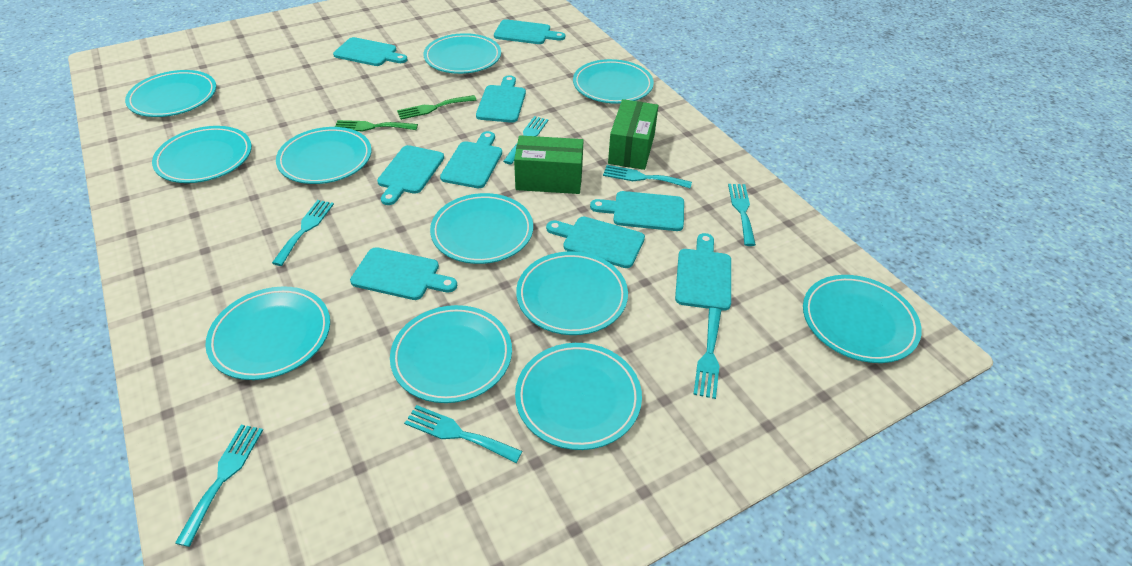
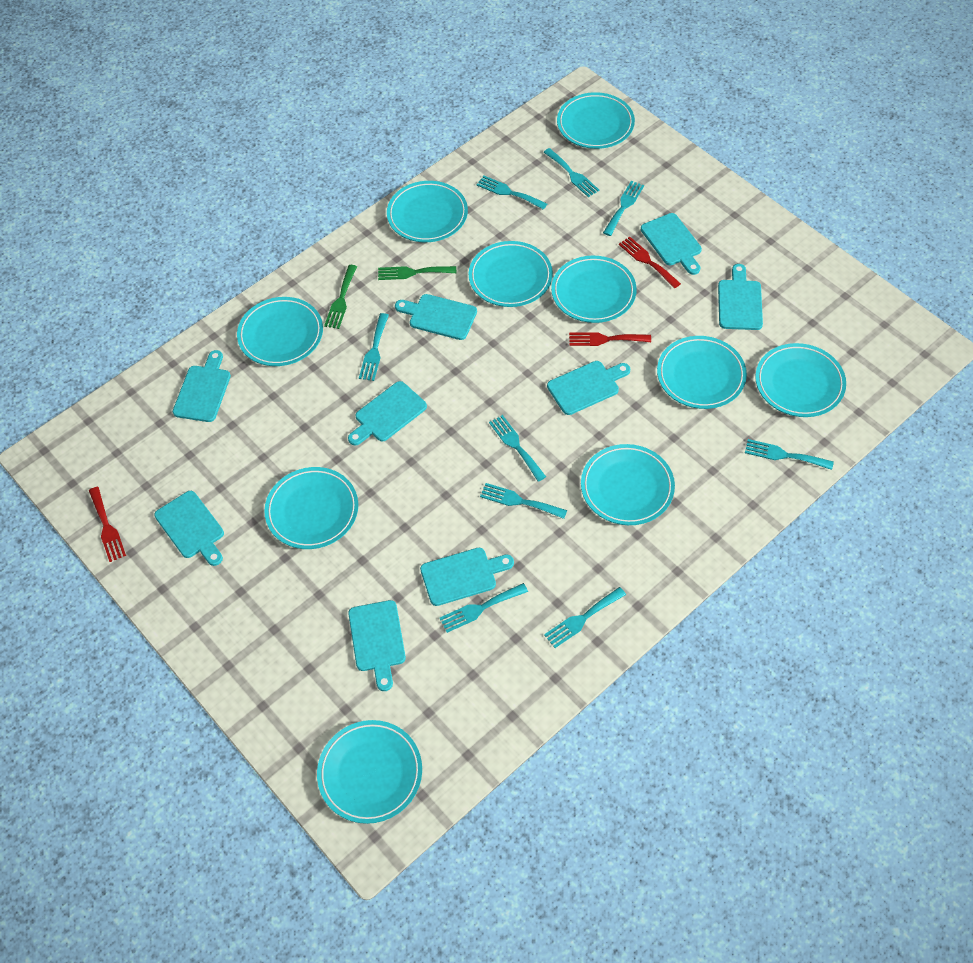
green box: 2 -> 0
red fork: 0 -> 3
turquoise fork: 7 -> 9
turquoise plate: 11 -> 10

